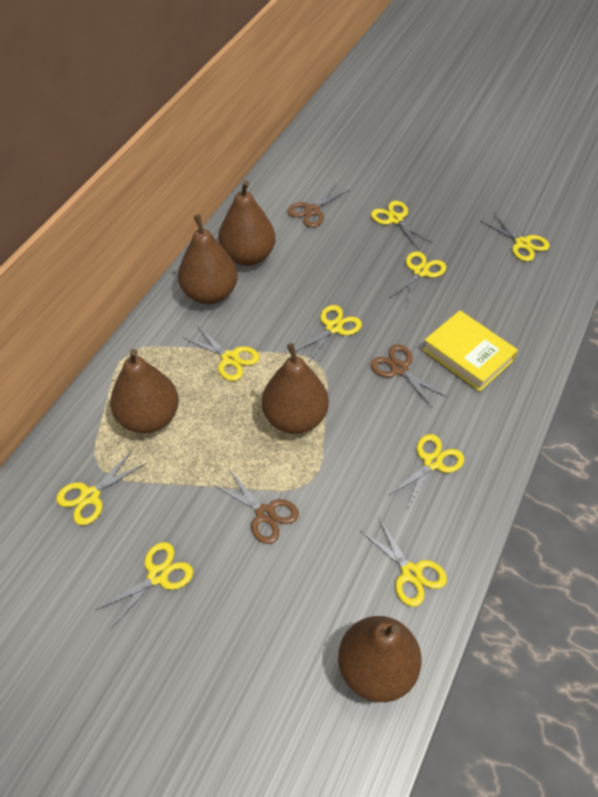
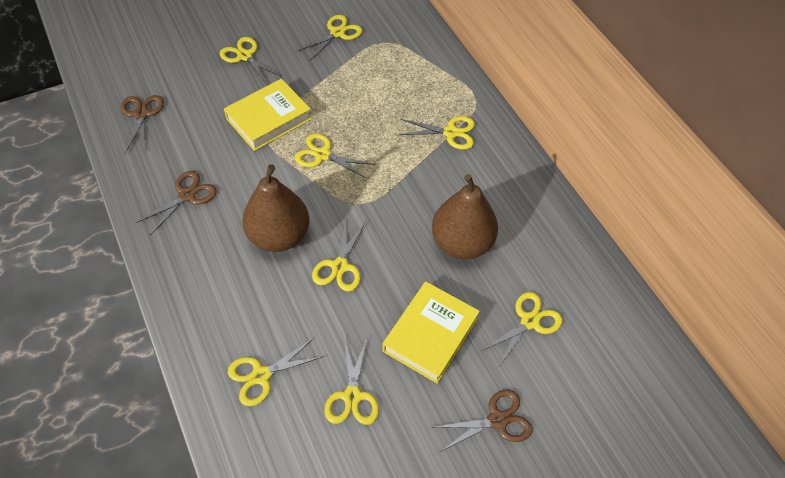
brown pear: 5 -> 2
yellow book: 1 -> 2
yellow scissors: 9 -> 8

